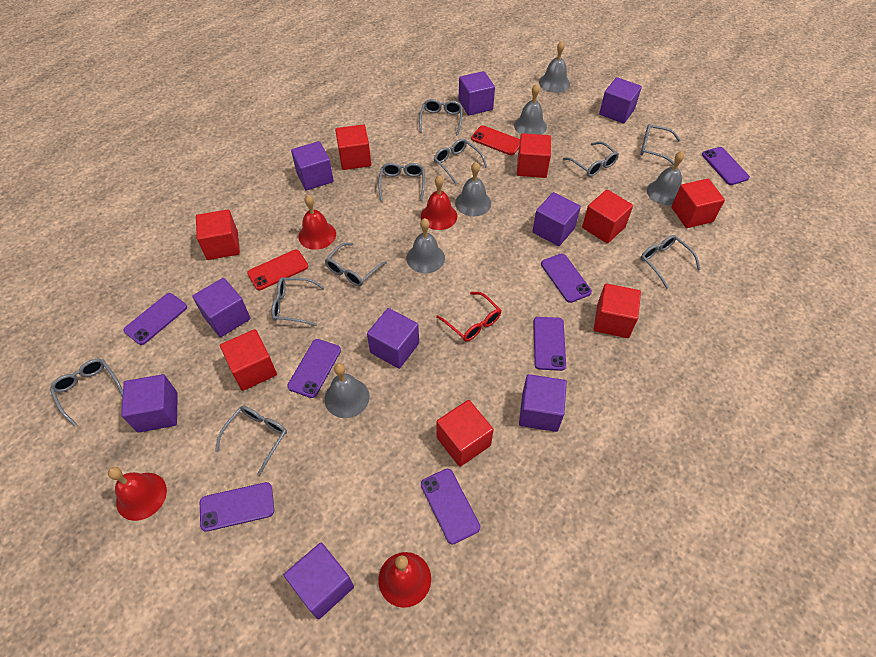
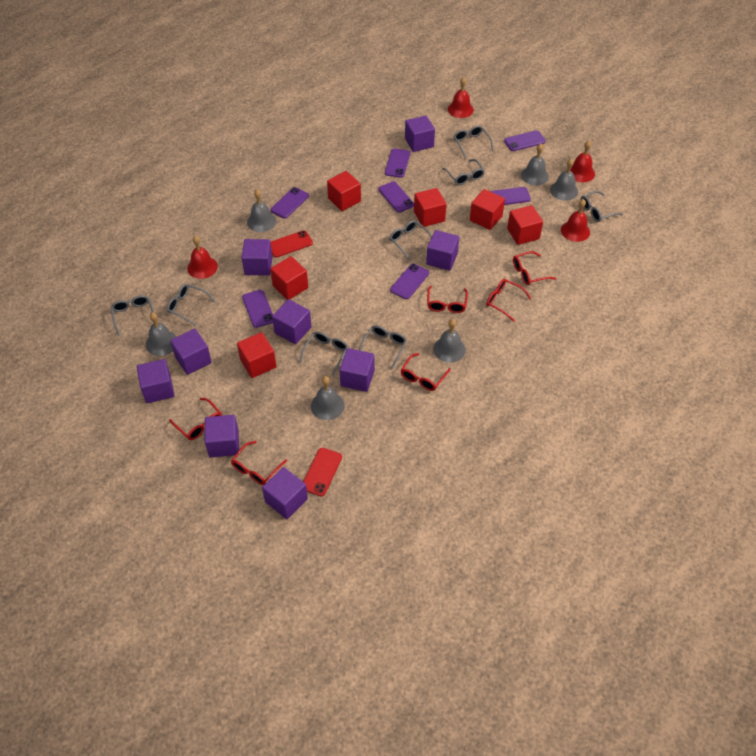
grey glasses: 10 -> 8
red cube: 8 -> 6
red glasses: 1 -> 6

